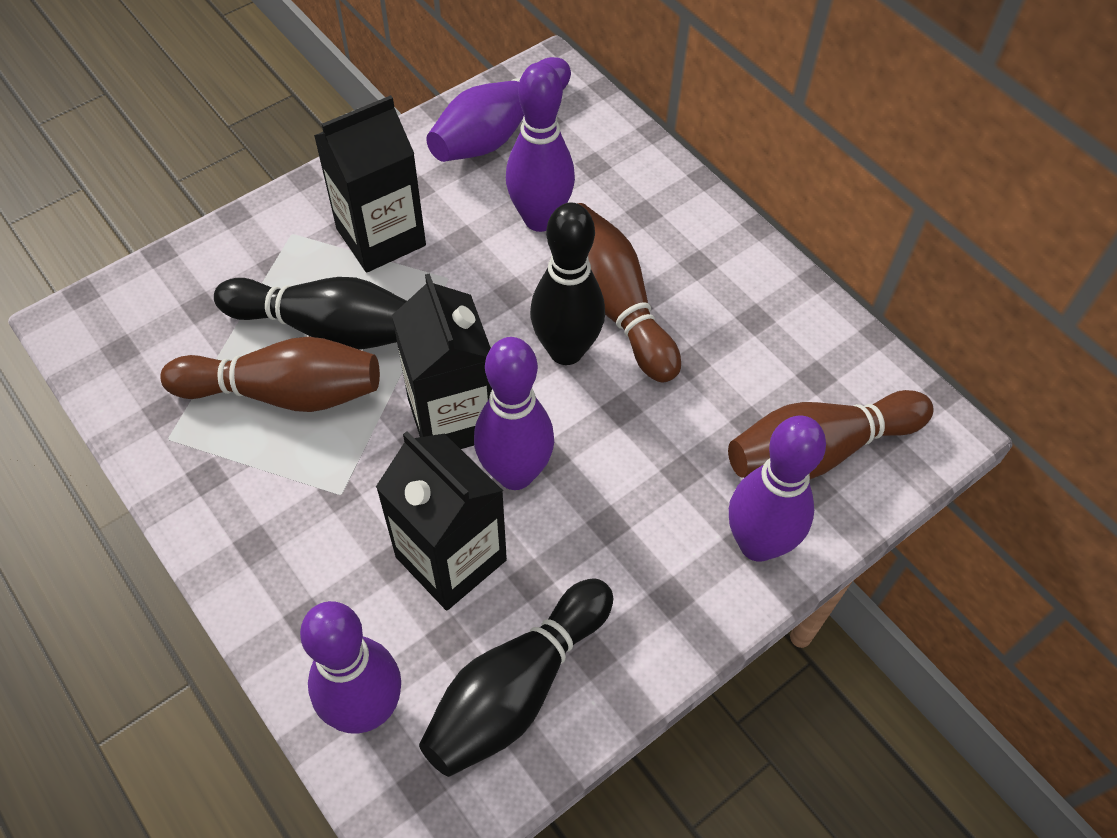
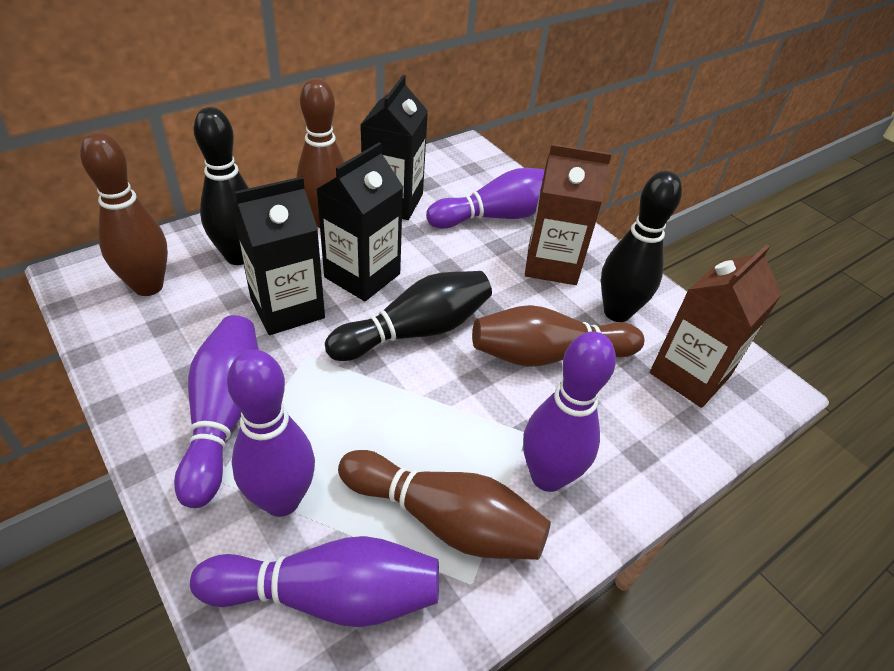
brown bowling pin: 3 -> 4
brown carton: 0 -> 2

